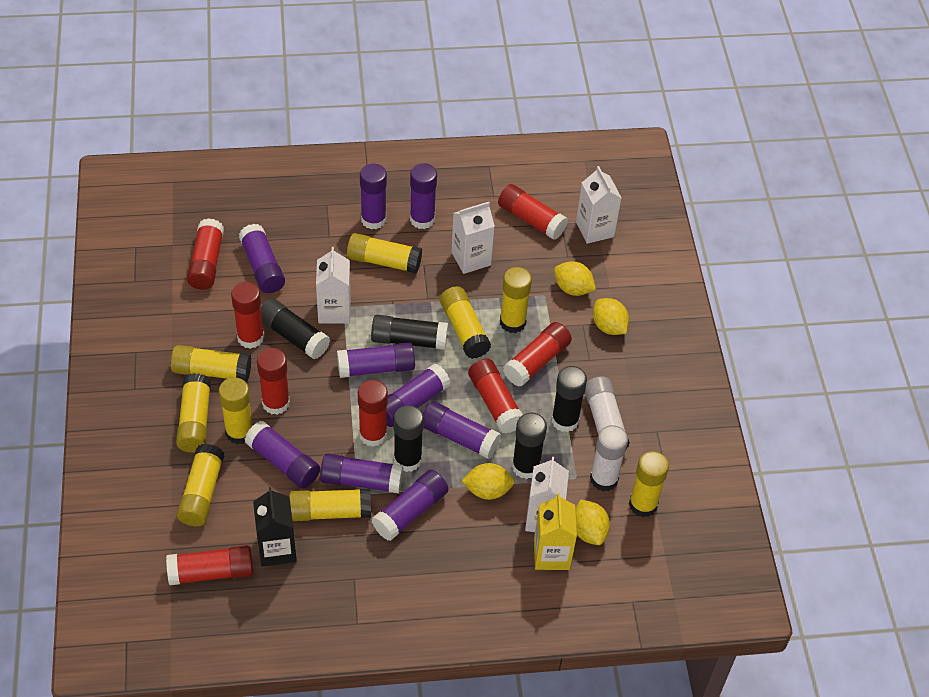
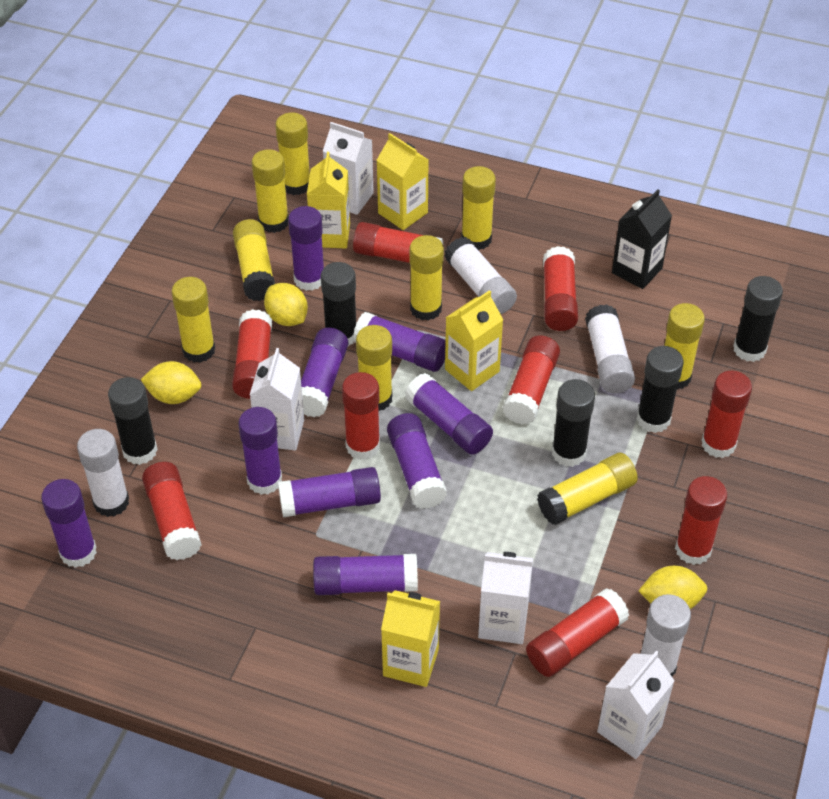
red glue stick: 8 -> 9
white glue stick: 2 -> 4
yellow carton: 1 -> 4
yellow lemon: 4 -> 3

